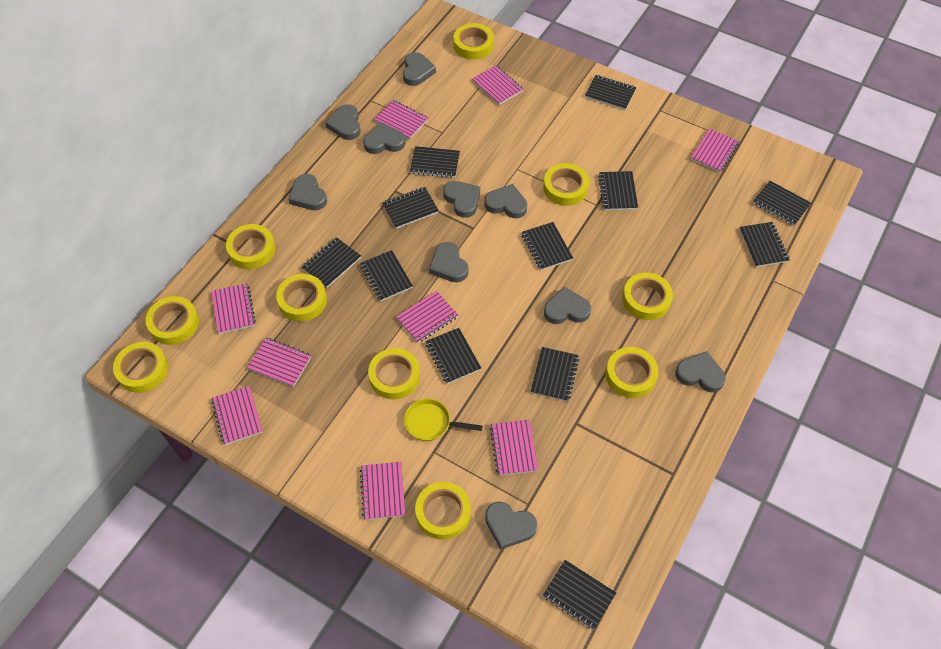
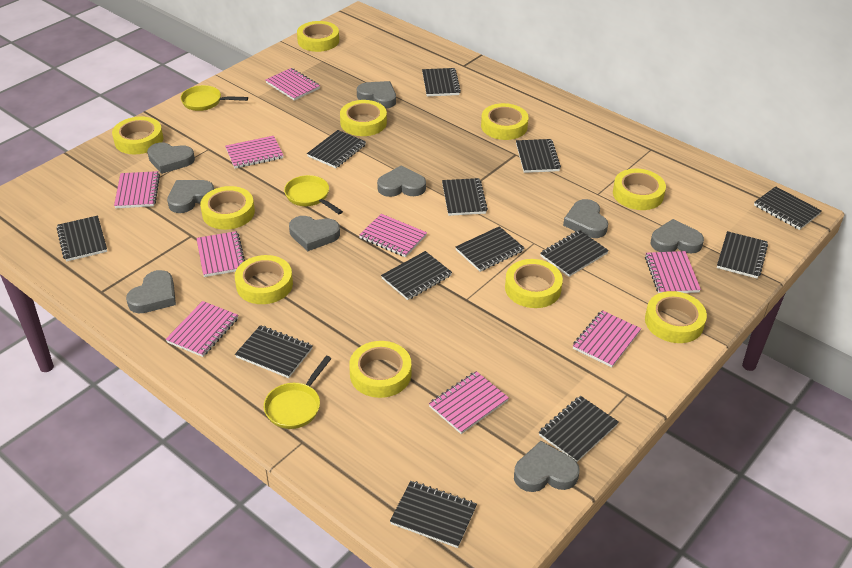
black notebook: 12 -> 13
grey heart: 10 -> 9
yellow pan: 1 -> 3

